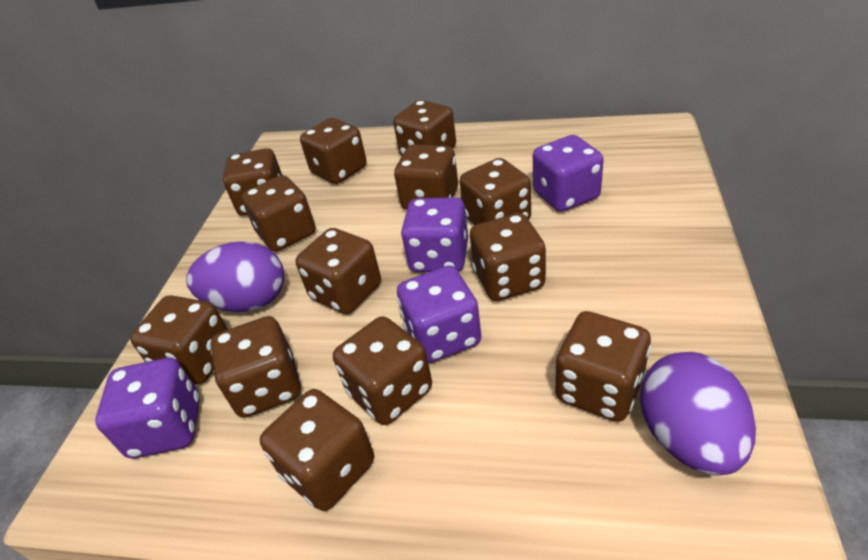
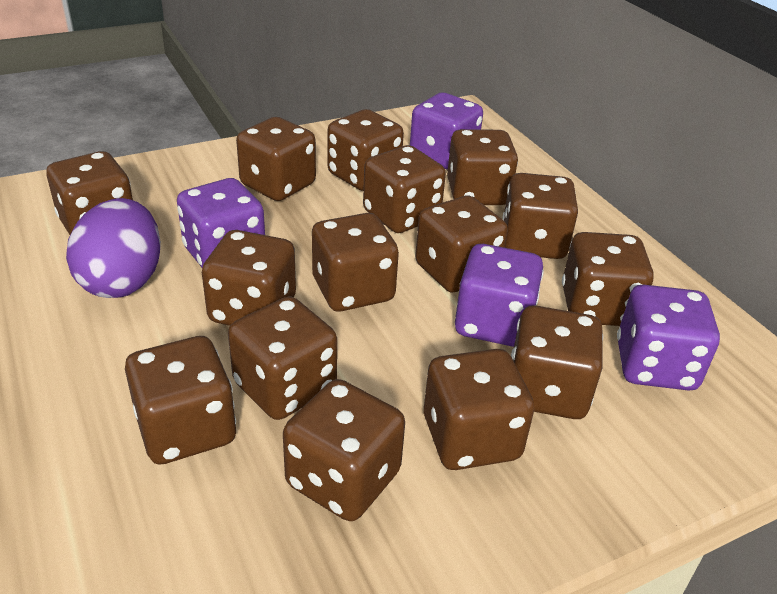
brown dice: 13 -> 15
purple egg: 2 -> 1

